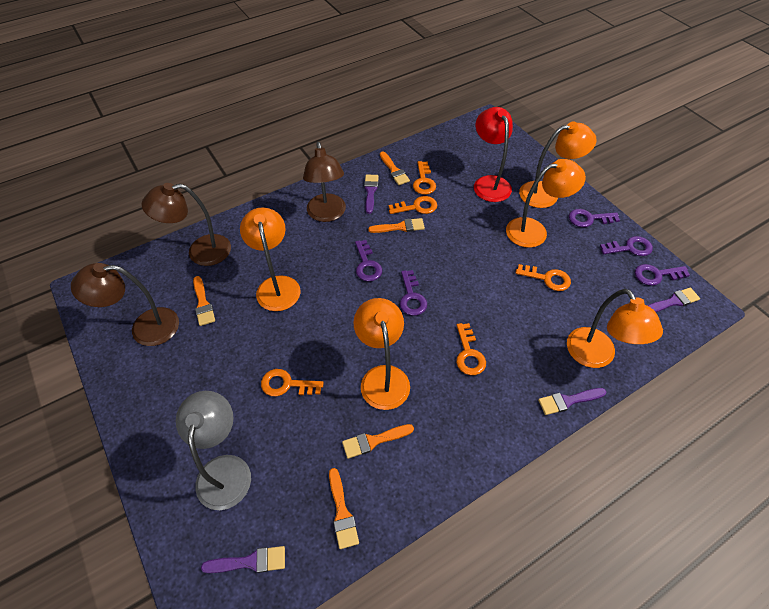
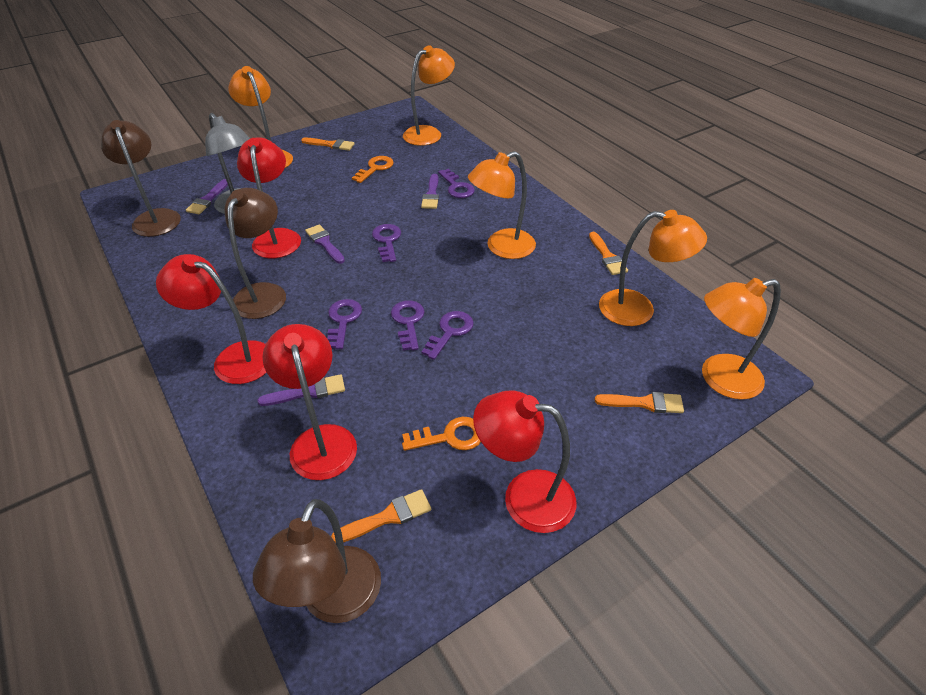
orange brush: 5 -> 4
orange key: 5 -> 2
red lamp: 1 -> 4

